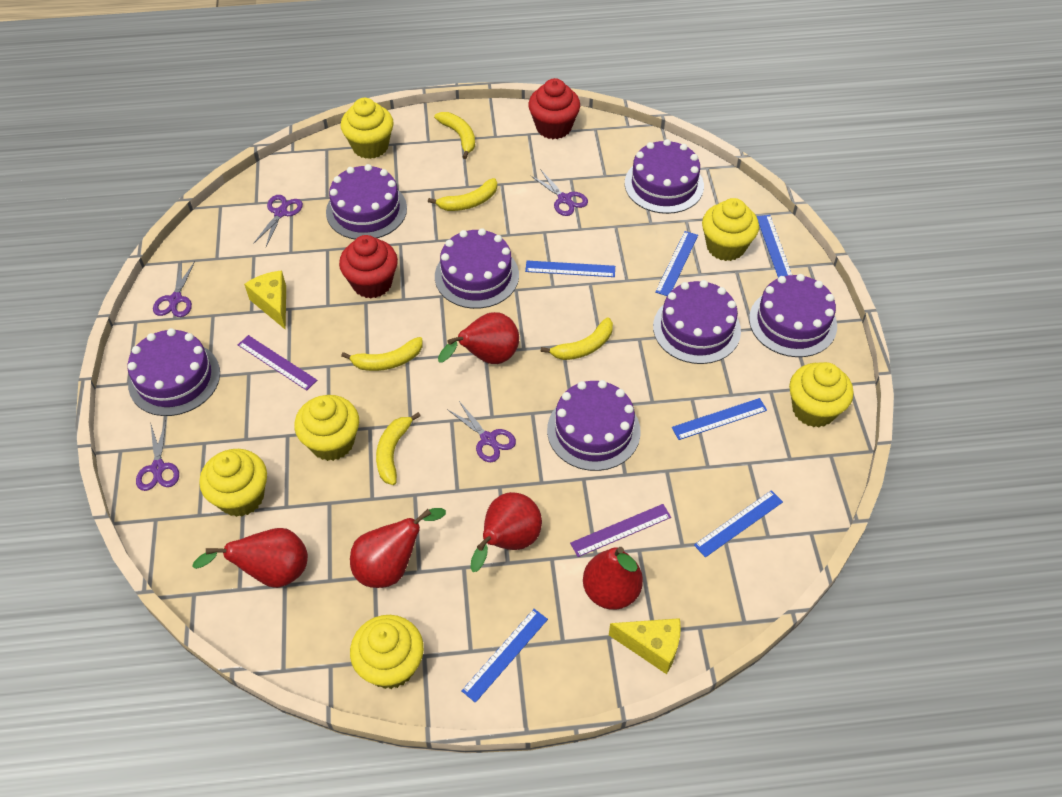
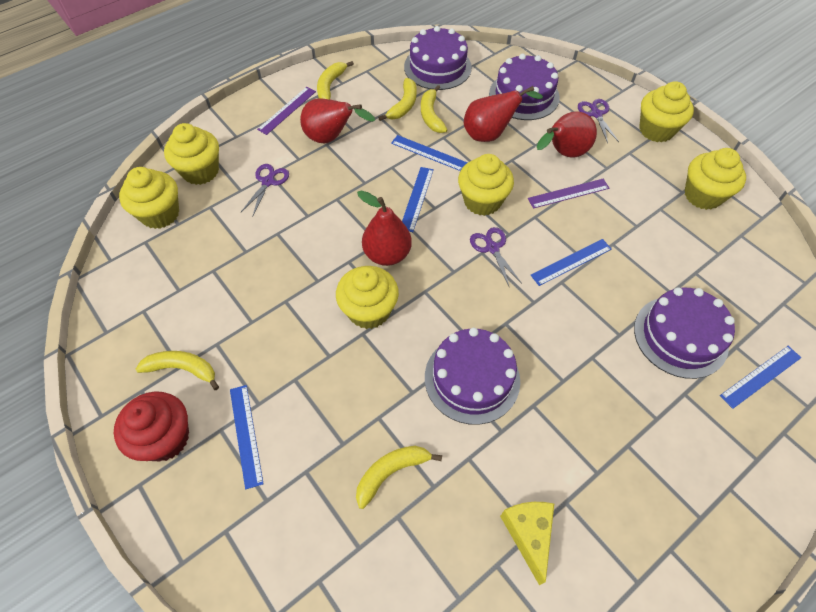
blue ruler: 6 -> 5
purple cake: 7 -> 4
purple scissors: 5 -> 3
red cupcake: 2 -> 1
red pear: 5 -> 4
yellow cheese: 2 -> 1

